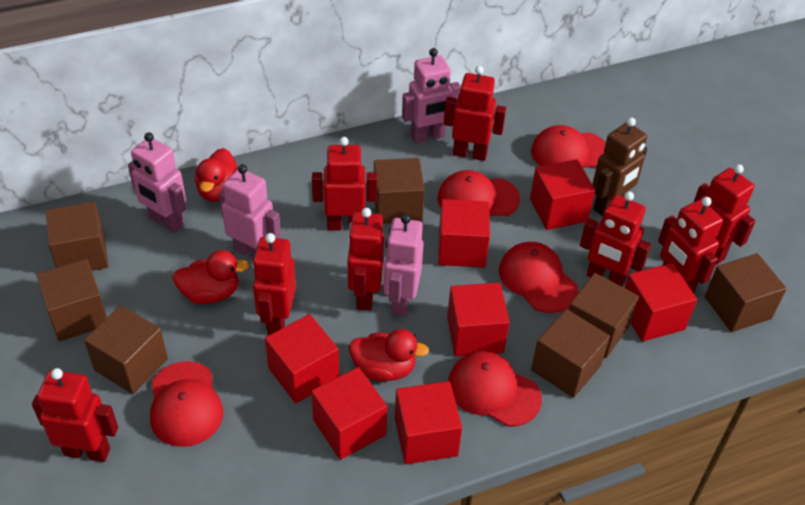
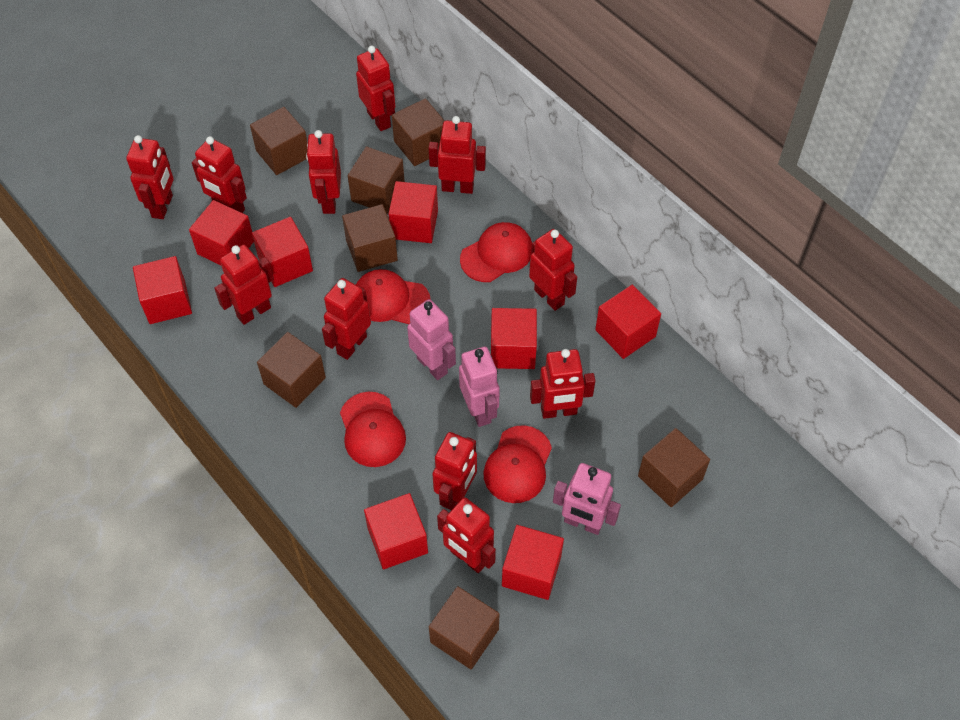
brown robot: 1 -> 0
pink robot: 4 -> 3
red cap: 5 -> 4
red cube: 7 -> 8
red duck: 3 -> 0
red robot: 8 -> 11

